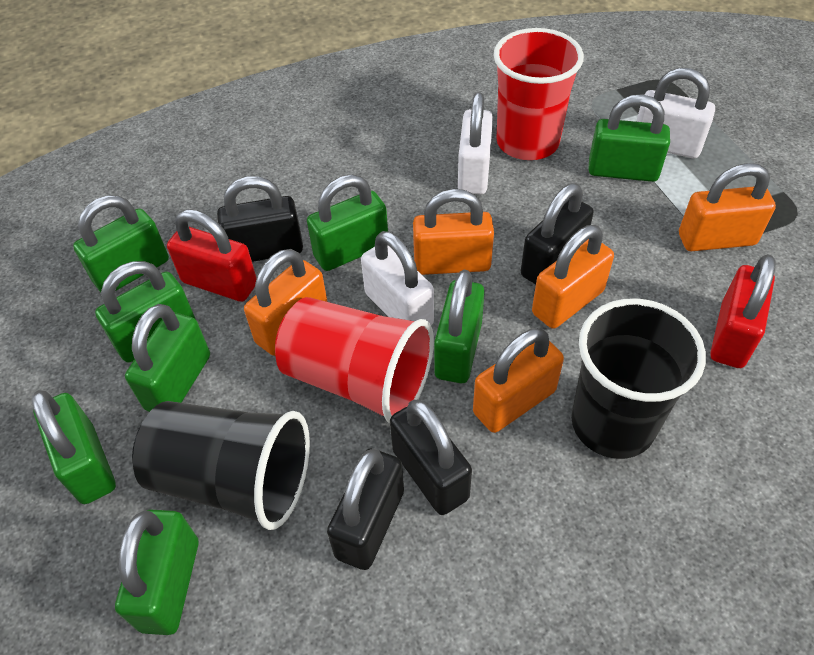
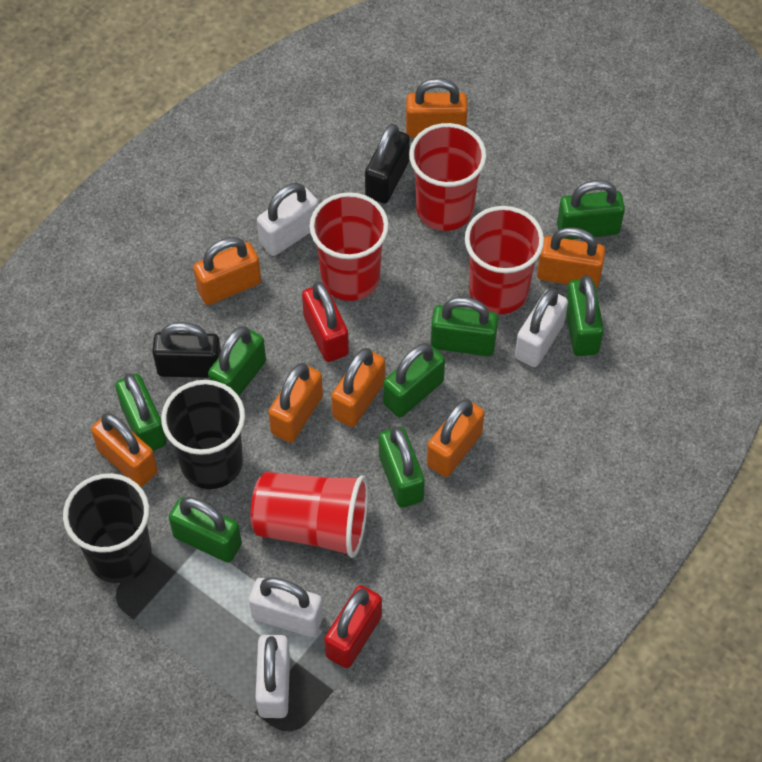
black padlock: 4 -> 2
orange padlock: 5 -> 7
red cup: 2 -> 4
white padlock: 3 -> 4

